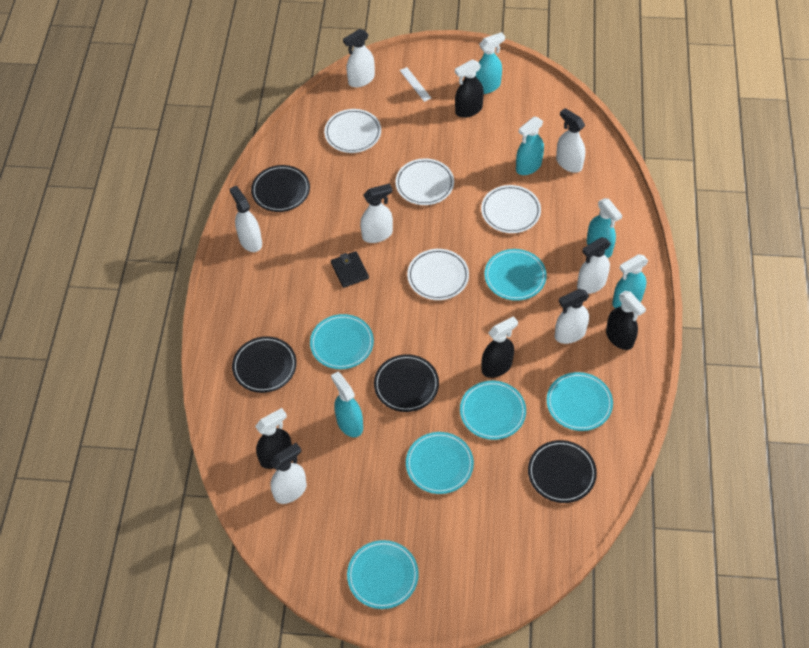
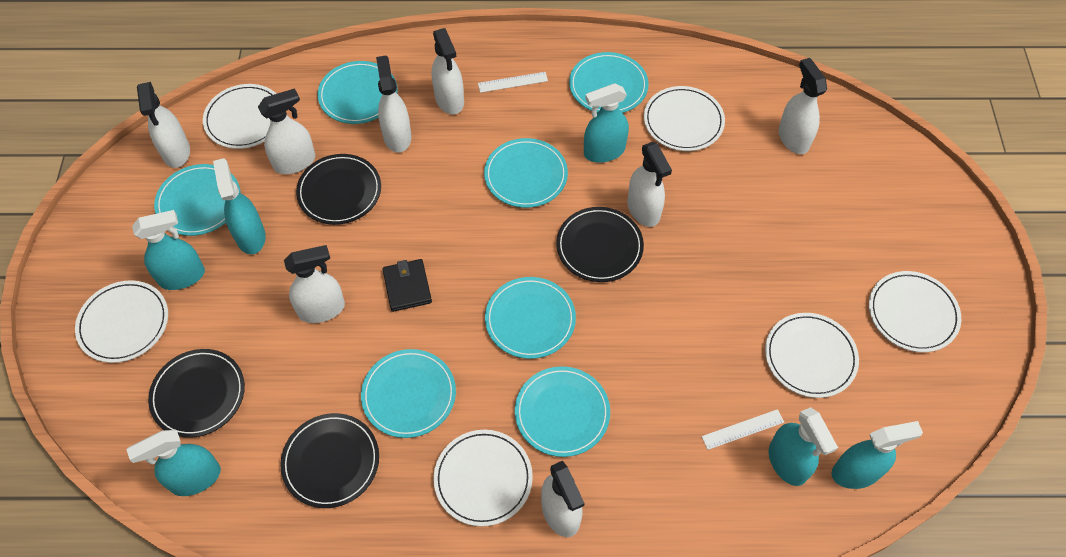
black spray bottle: 4 -> 0
turquoise plate: 6 -> 7
turquoise spray bottle: 5 -> 6
white plate: 4 -> 6
white ruler: 1 -> 2
white spray bottle: 7 -> 8

